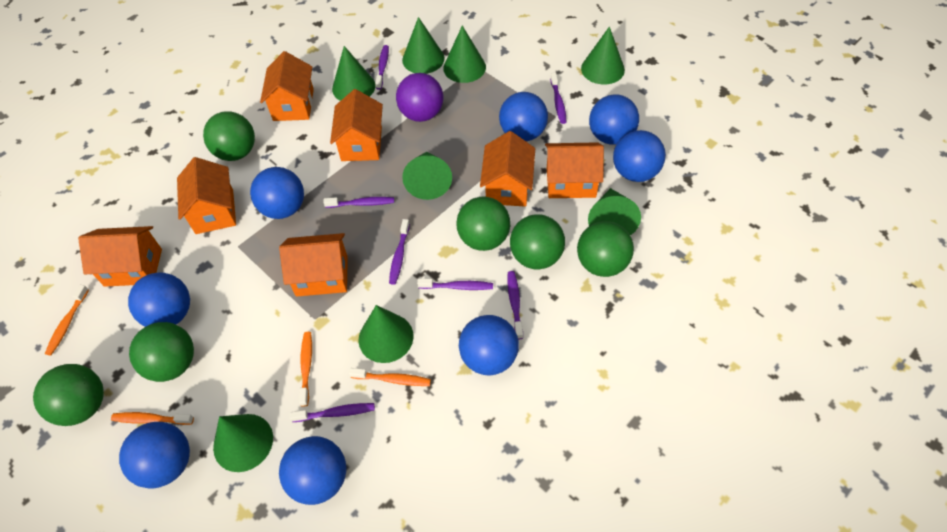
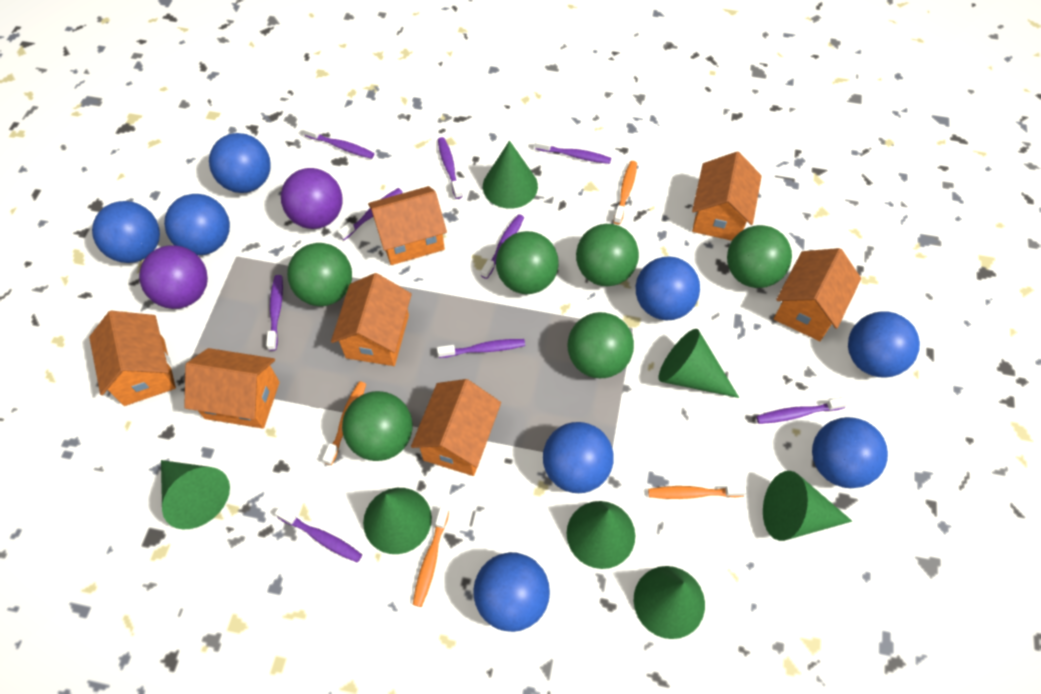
green cone: 8 -> 7
purple ball: 1 -> 2
purple toothbrush: 7 -> 9

